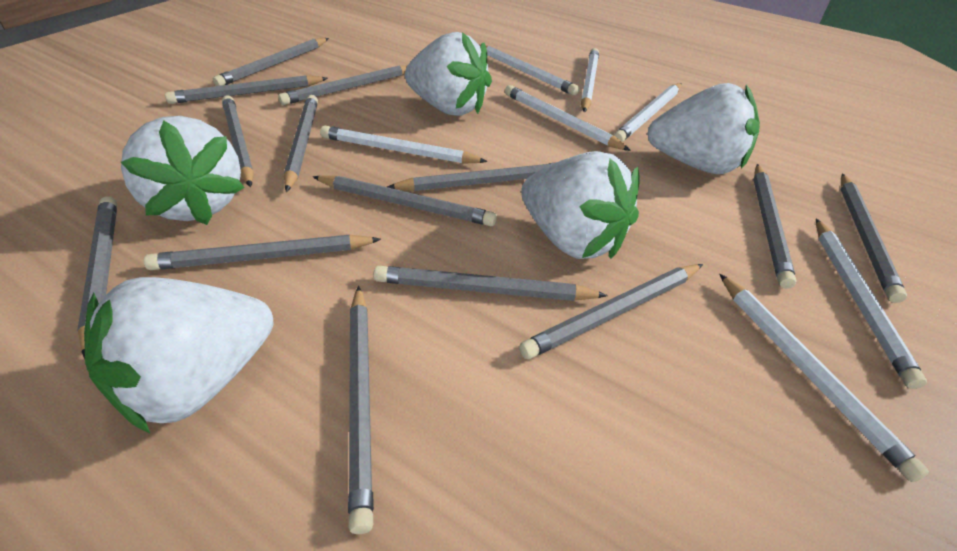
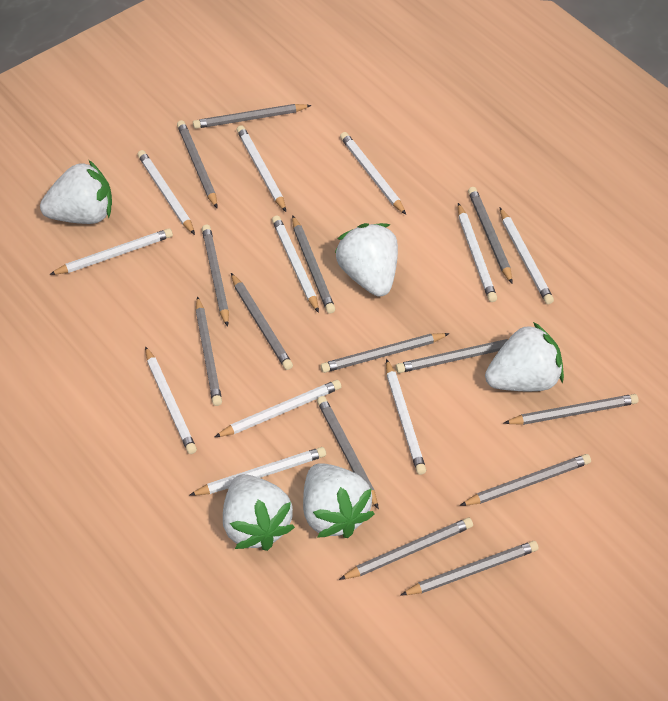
white pencil: 7 -> 11

